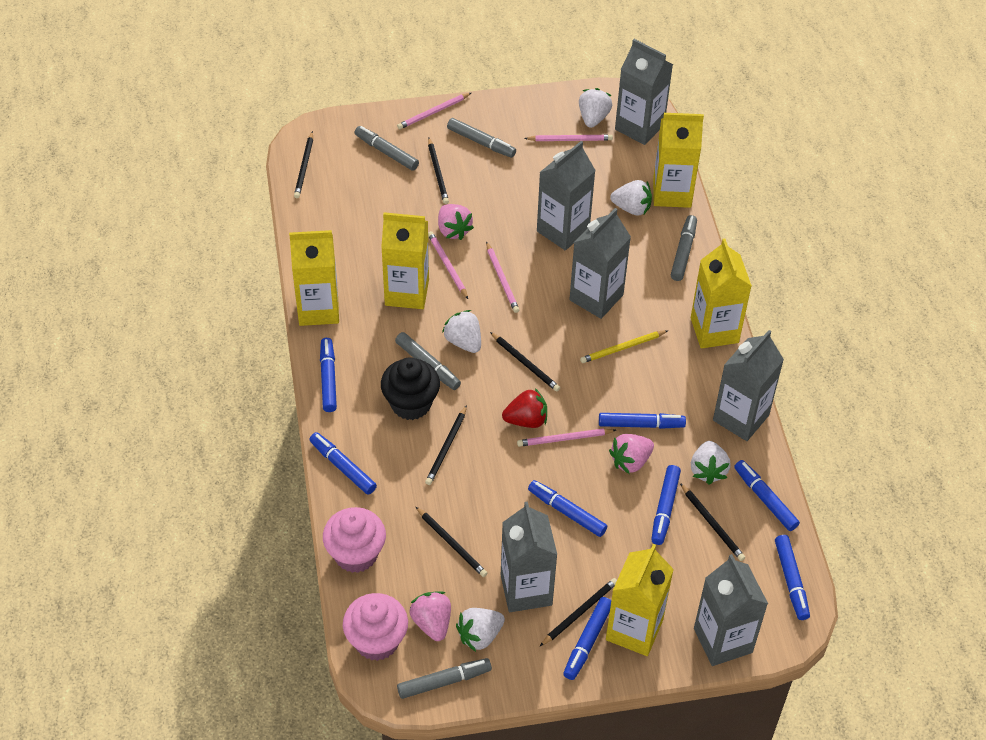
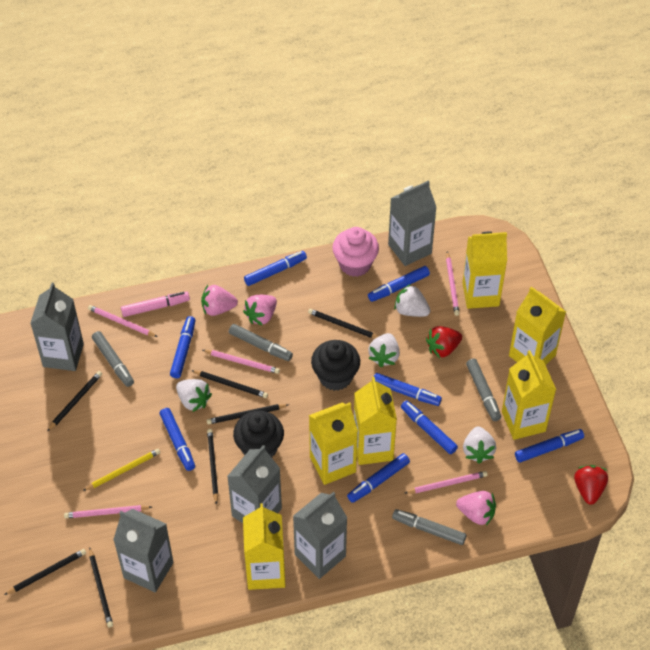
black cupcake: 1 -> 2
grey carton: 6 -> 5
grey marker: 5 -> 4
pink cupcake: 2 -> 1
pink marker: 0 -> 1
red strawberry: 1 -> 2
white strawberry: 5 -> 4
yellow carton: 5 -> 6

